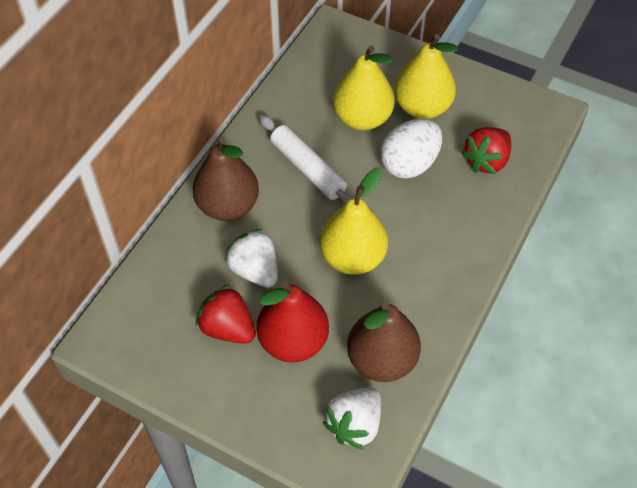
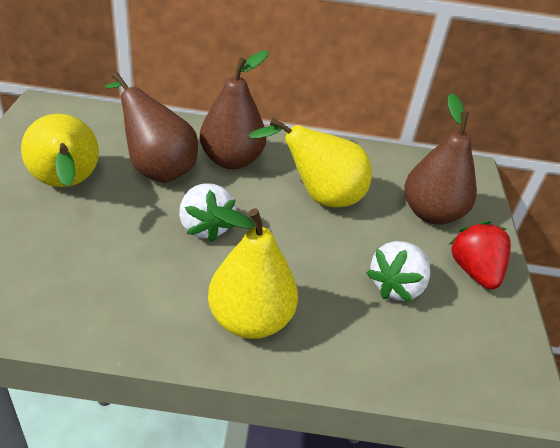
brown pear: 2 -> 3
red pear: 1 -> 0
red strawberry: 2 -> 1
white egg: 1 -> 0
white rolling pin: 1 -> 0

